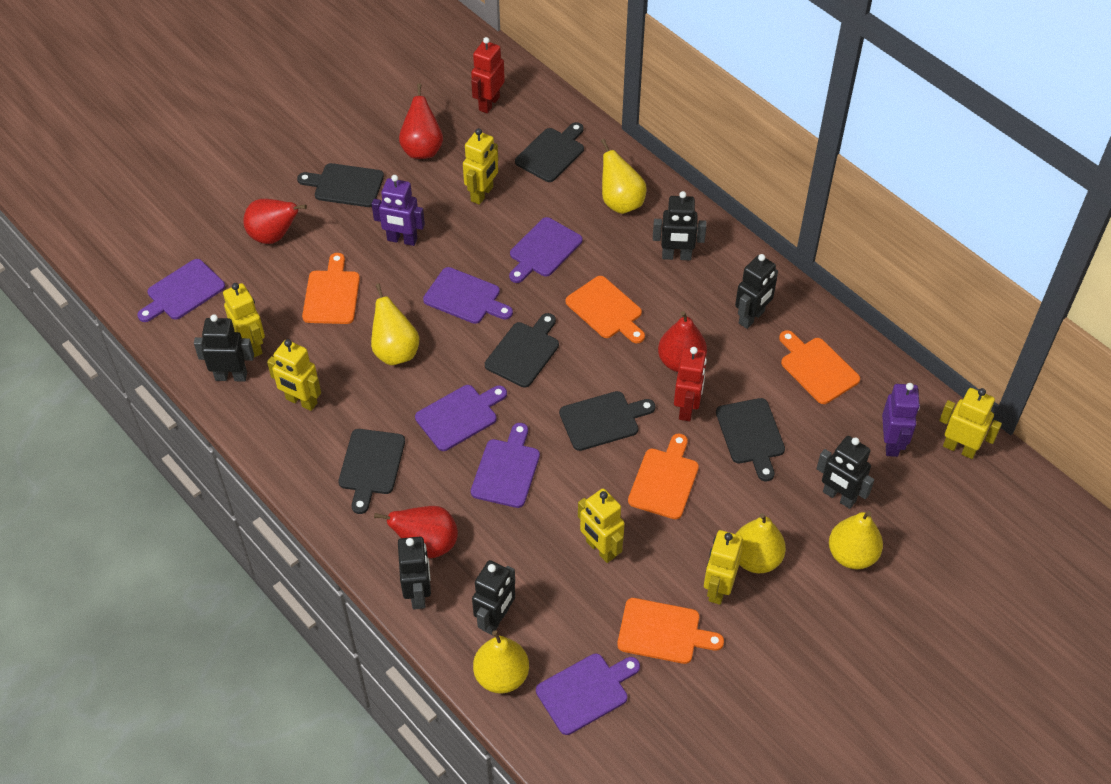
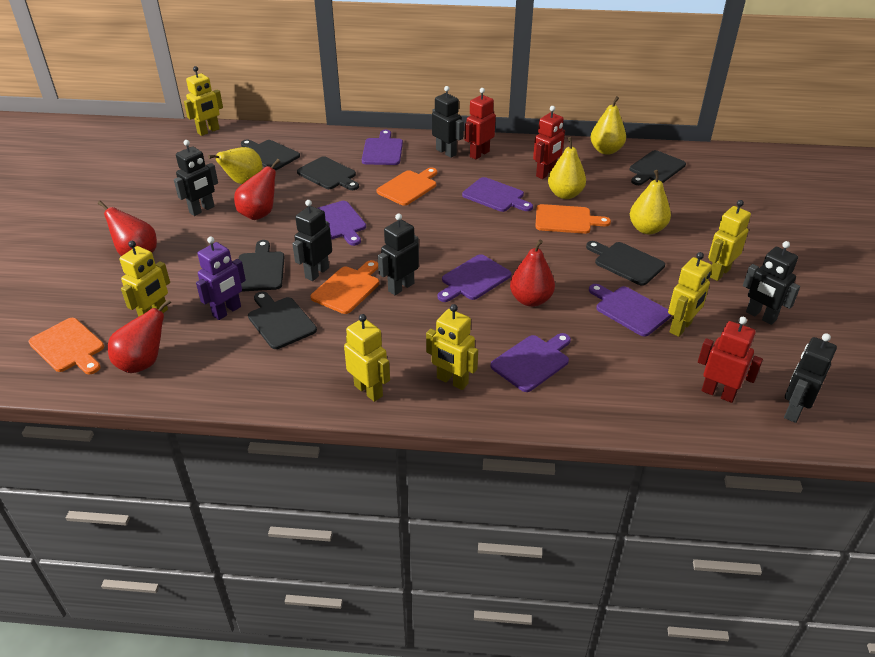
orange cutting board: 5 -> 4
purple robot: 2 -> 1
red robot: 2 -> 3
yellow pear: 5 -> 4

